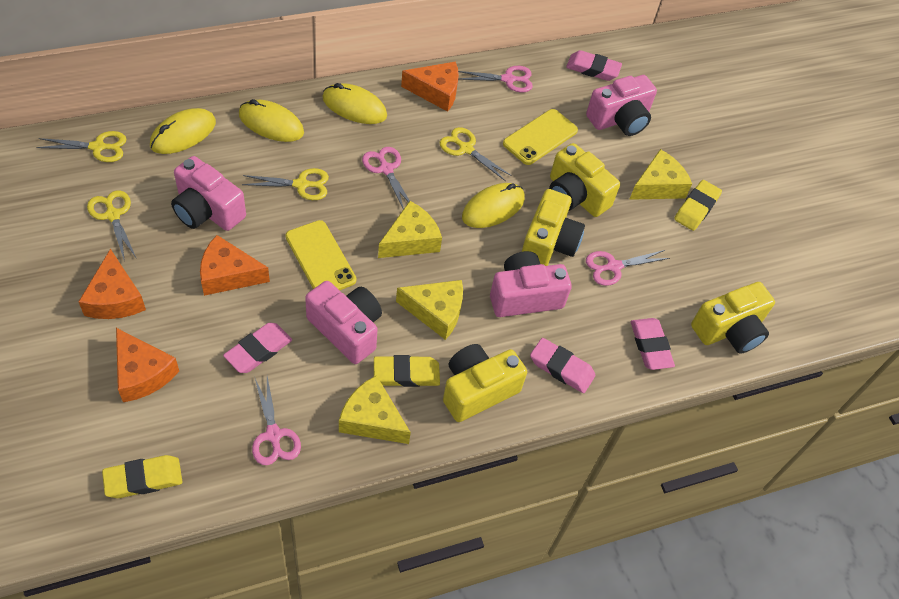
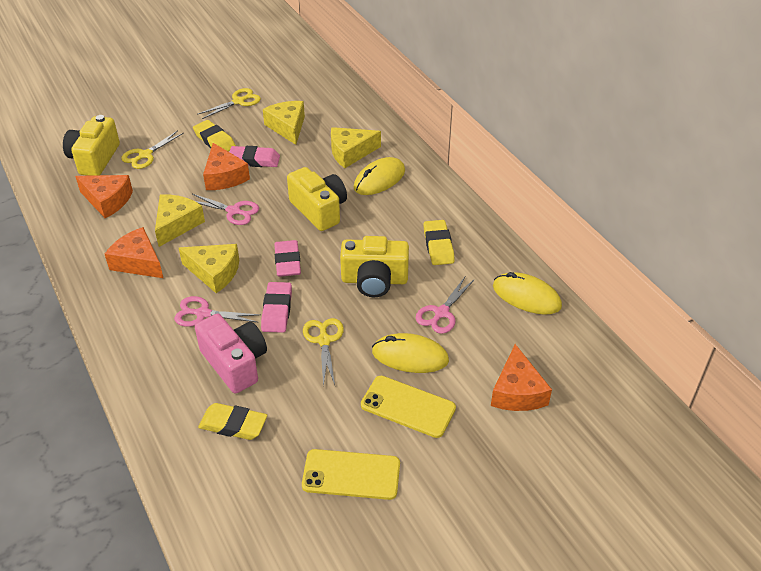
pink camera: 4 -> 1
pink eraser: 4 -> 3
pink scissors: 4 -> 3
yellow camera: 4 -> 3
yellow mouse: 4 -> 3
yellow scissors: 4 -> 3

